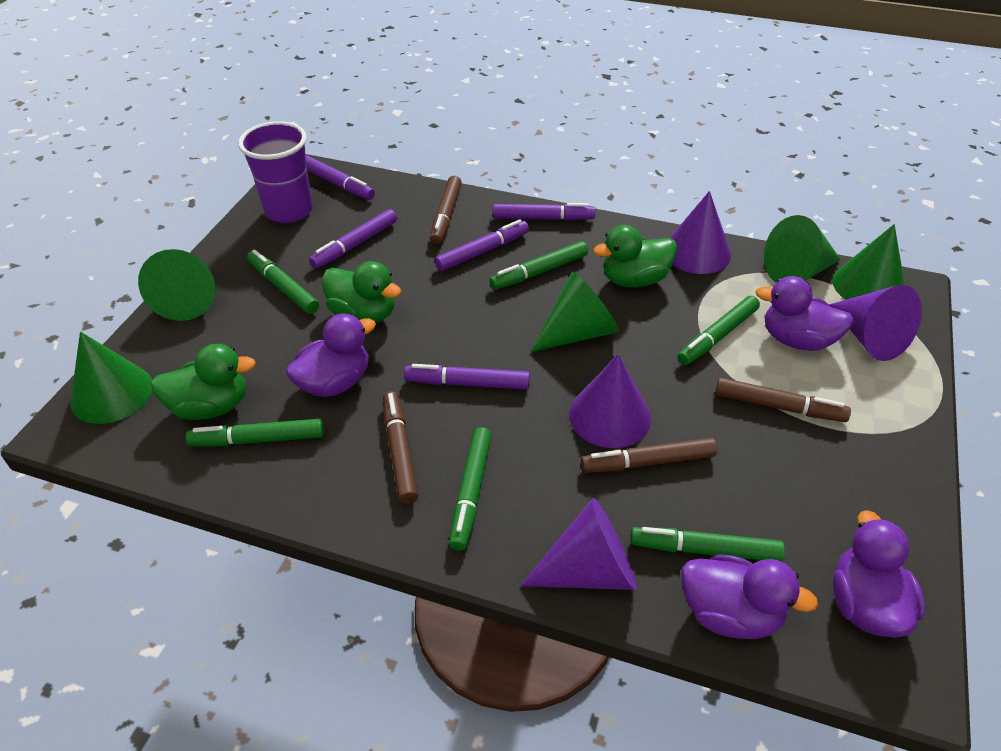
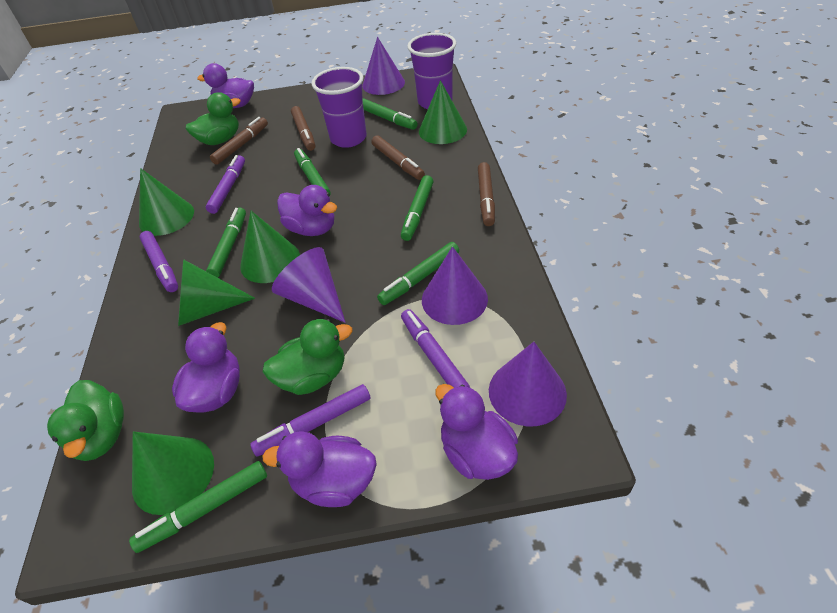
purple cup: 1 -> 2
purple duck: 4 -> 5
purple marker: 5 -> 4

